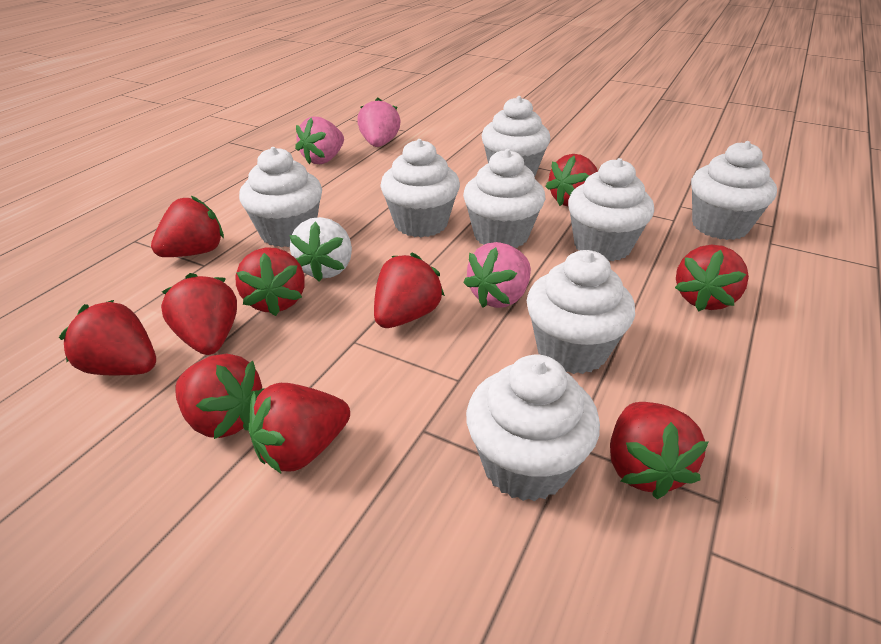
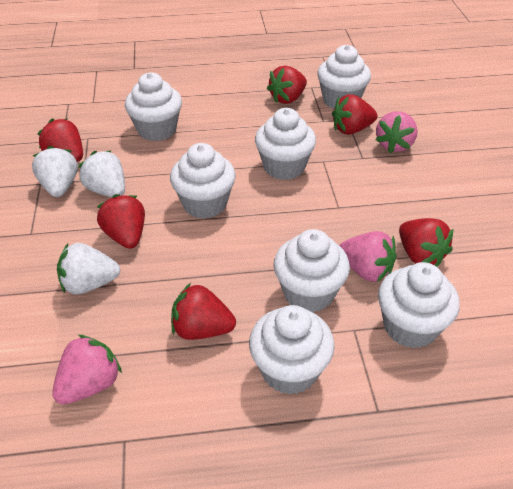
red strawberry: 10 -> 6
white cupcake: 8 -> 7
white strawberry: 1 -> 3

